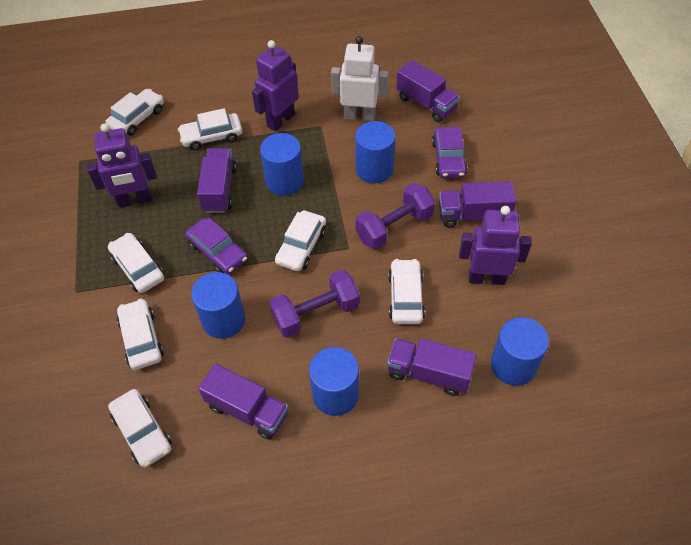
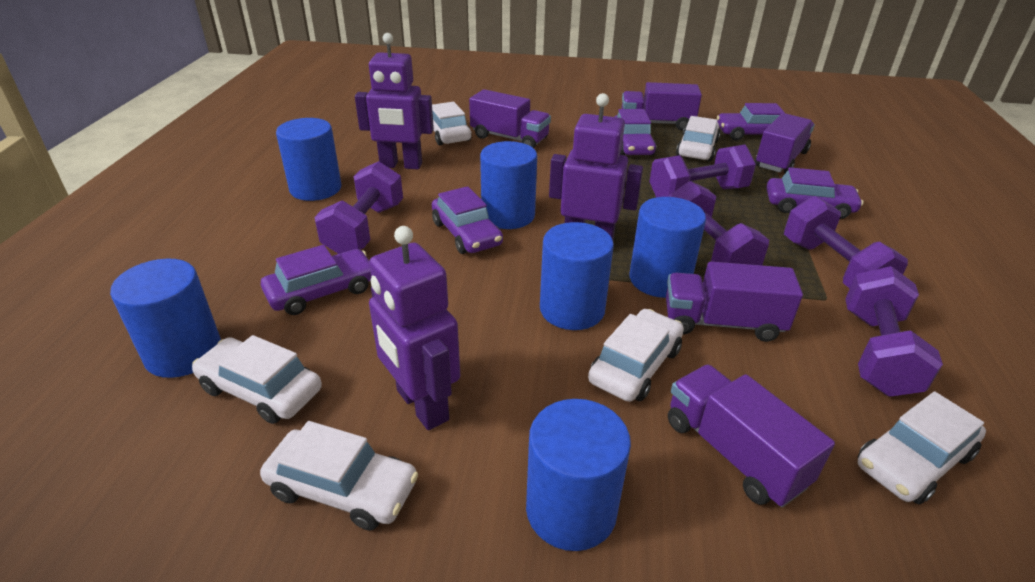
blue cylinder: 5 -> 6
purple car: 2 -> 5
purple dumbbell: 2 -> 5
white car: 7 -> 6
white robot: 1 -> 0

